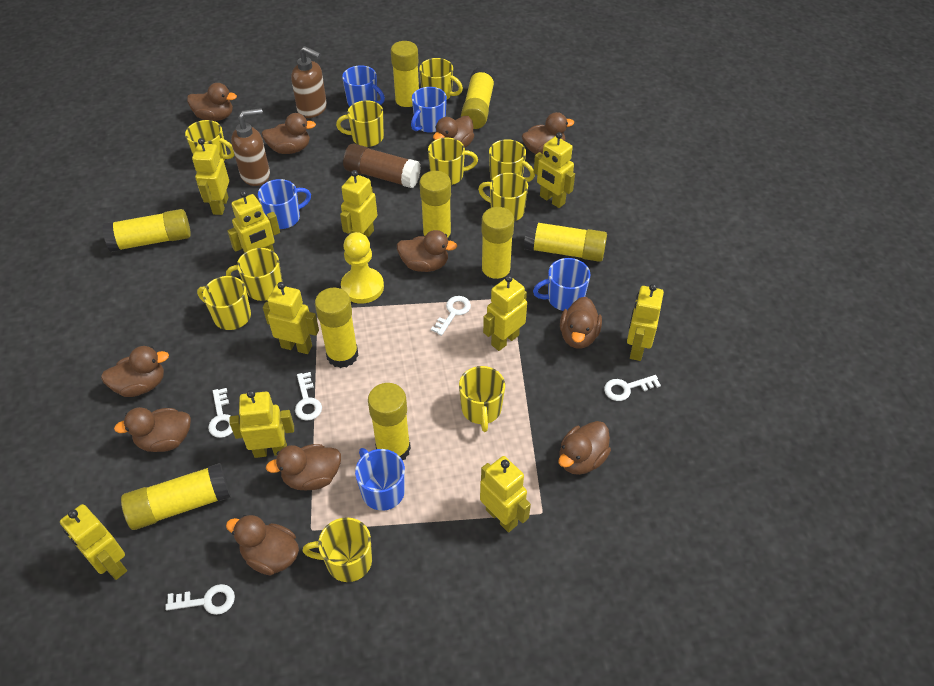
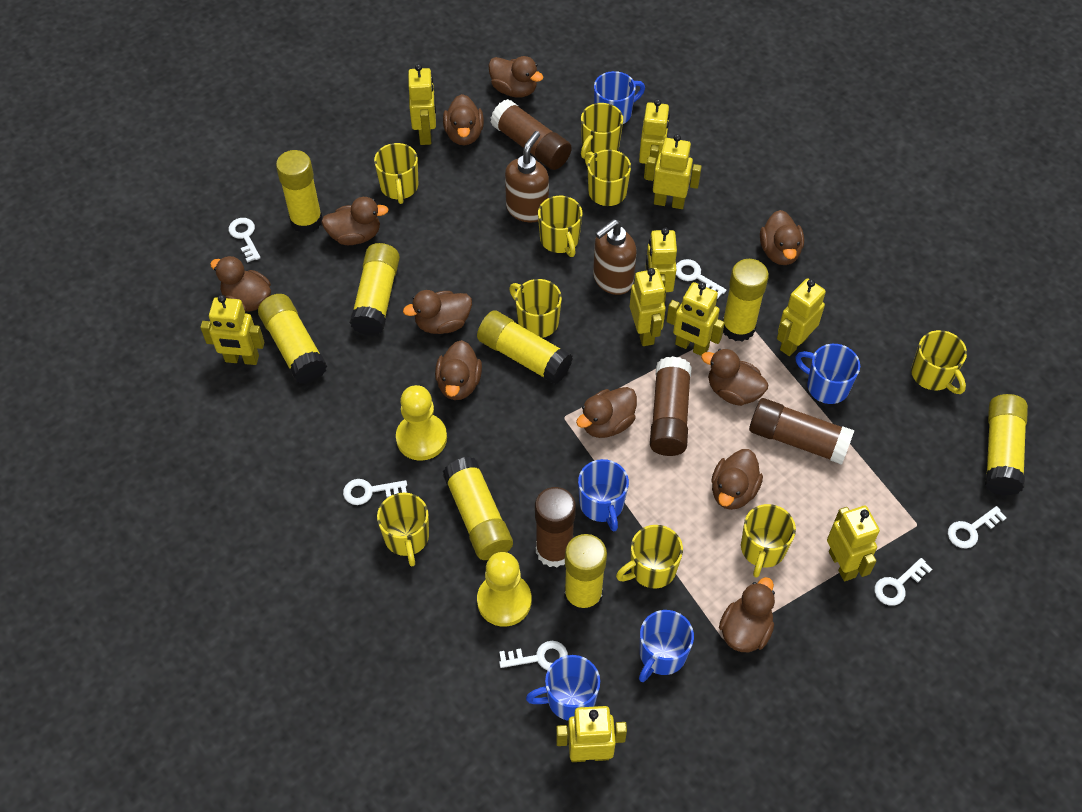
brown glue stick: 1 -> 4
white key: 5 -> 6
yellow glue stick: 9 -> 8
yellow mug: 10 -> 9
yellow pawn: 1 -> 2

